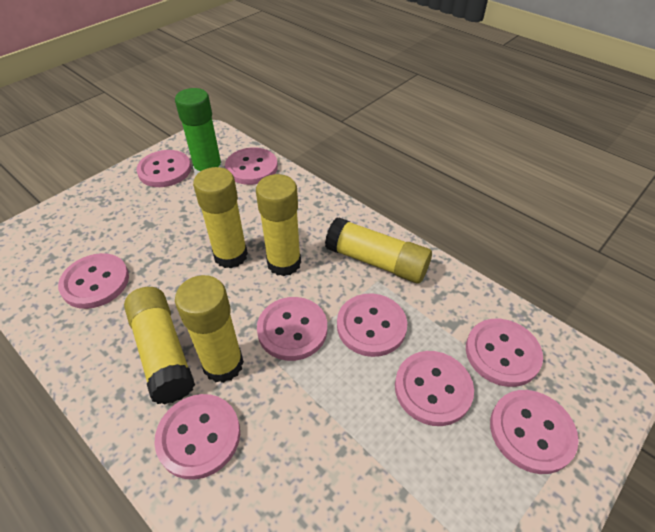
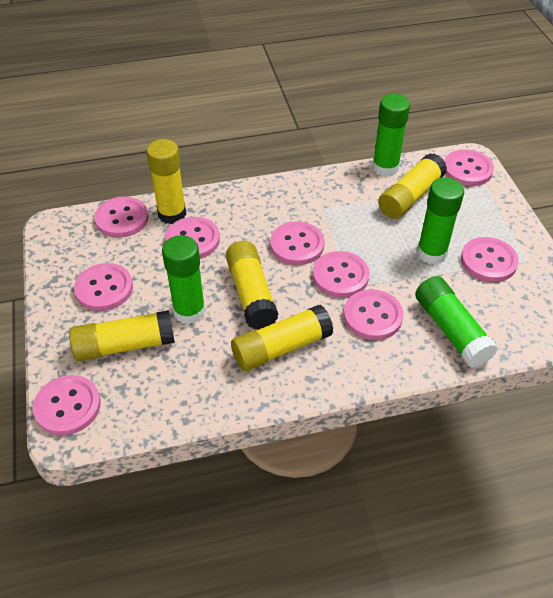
green glue stick: 1 -> 4

